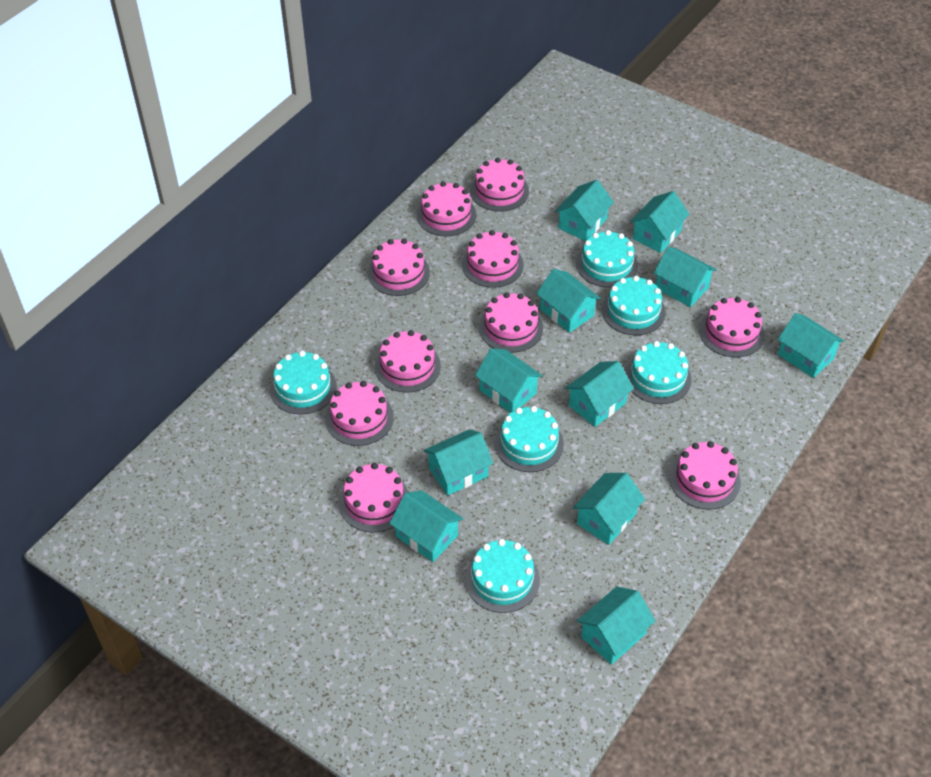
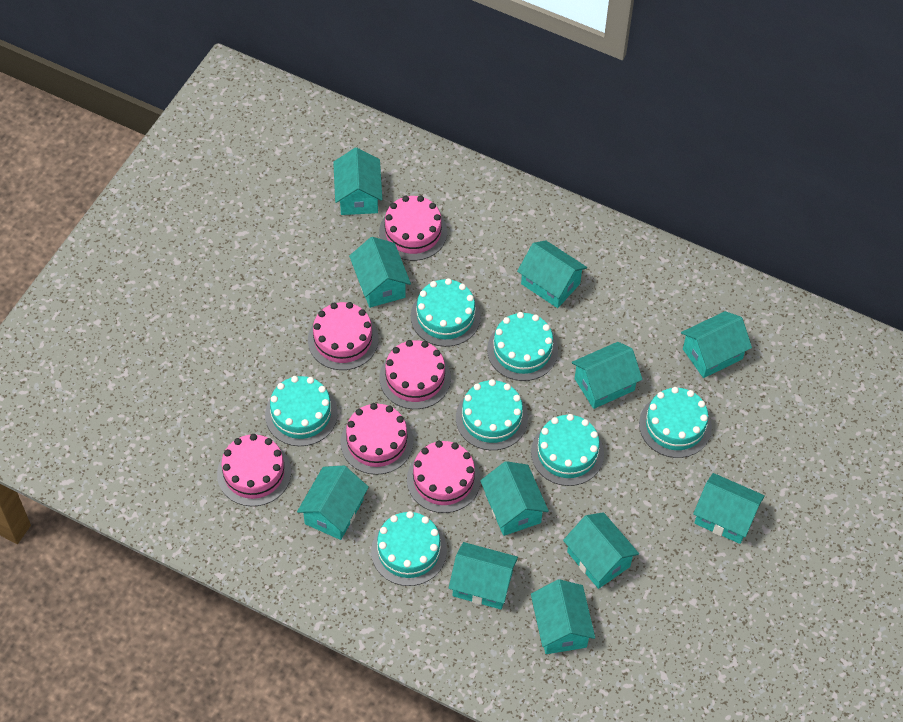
pink cake: 10 -> 6
turquoise cake: 6 -> 7

